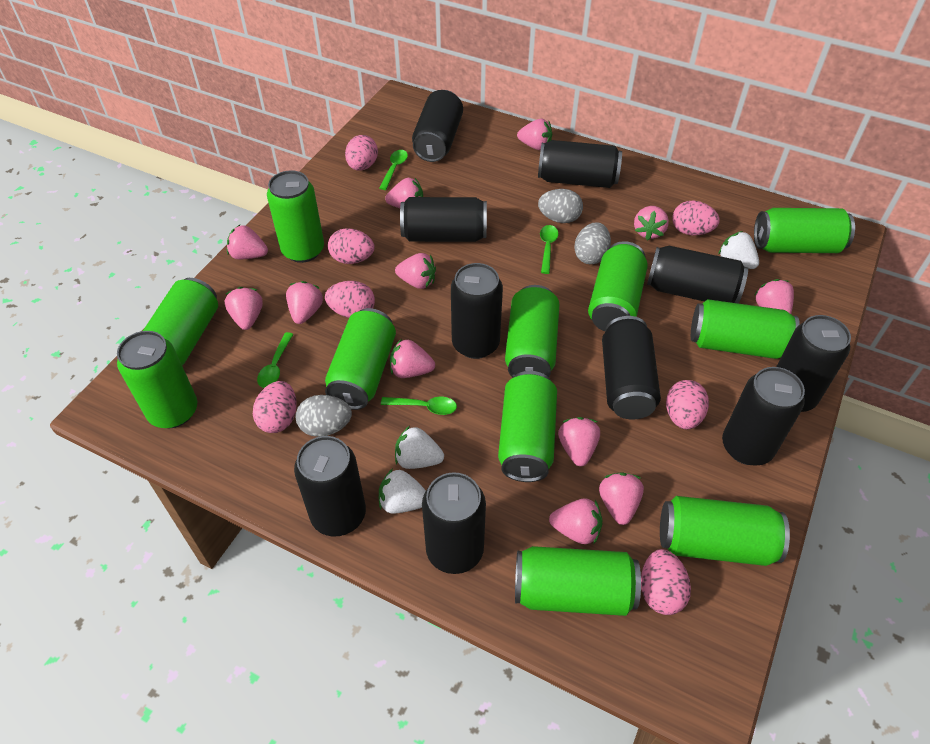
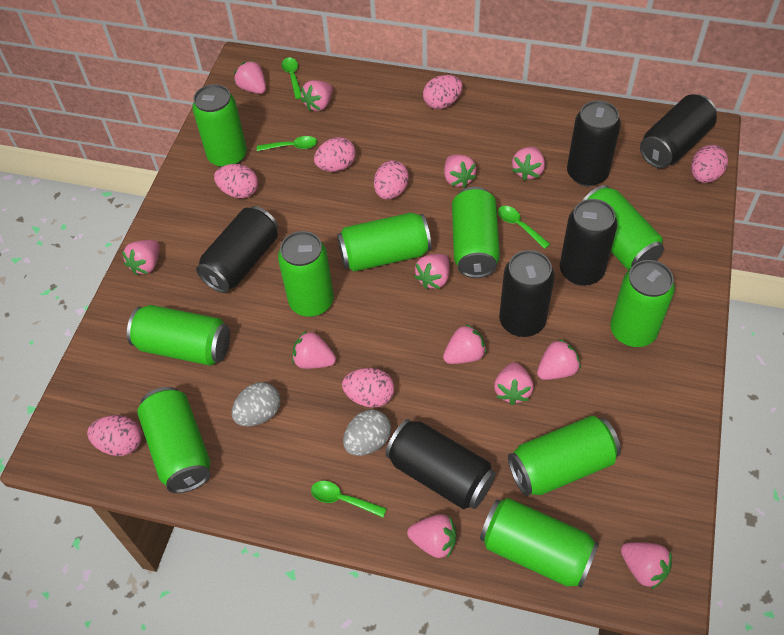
black can: 10 -> 6
green can: 11 -> 10
grey egg: 3 -> 2
white strawberry: 3 -> 0

